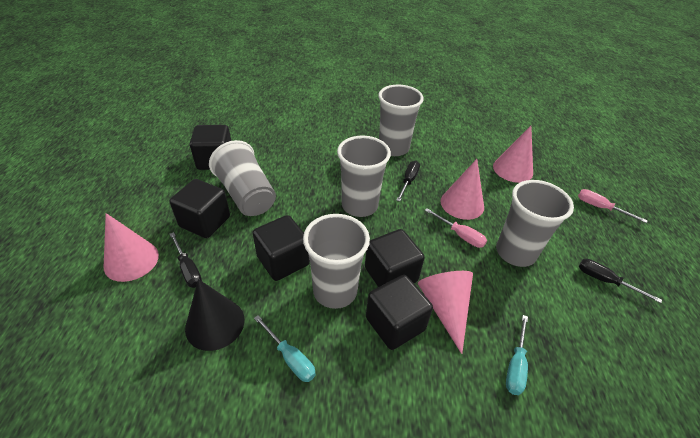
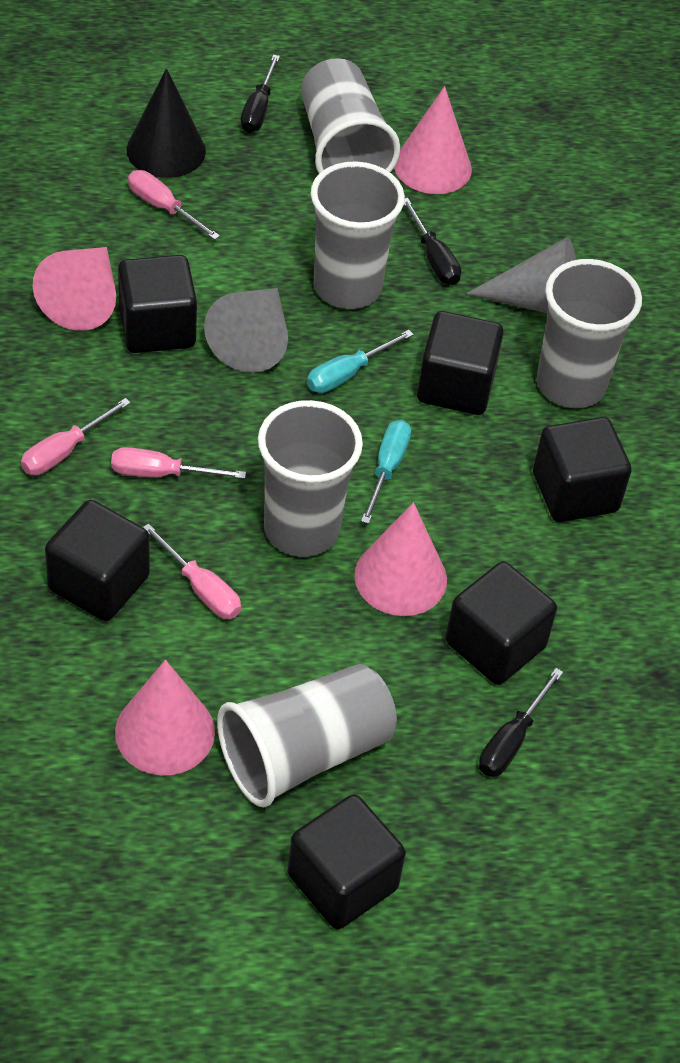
black cube: 5 -> 6
grey cone: 0 -> 2
pink screwdriver: 2 -> 4

